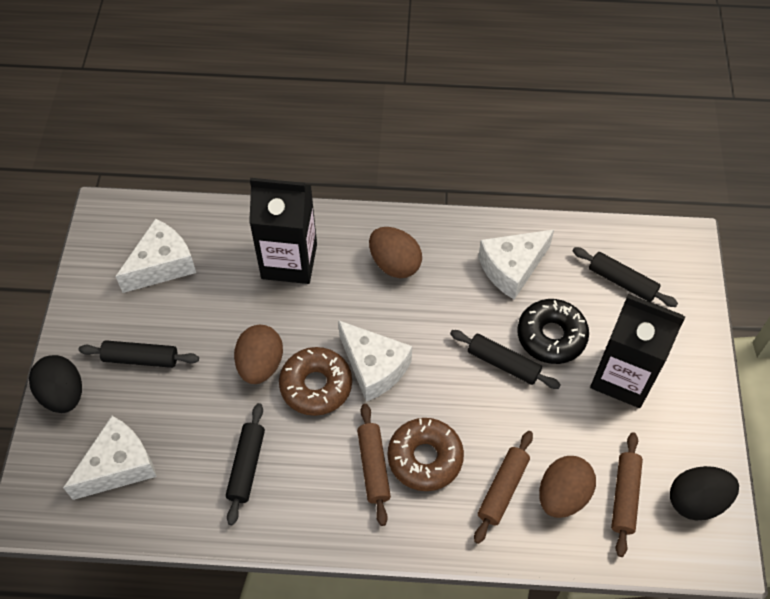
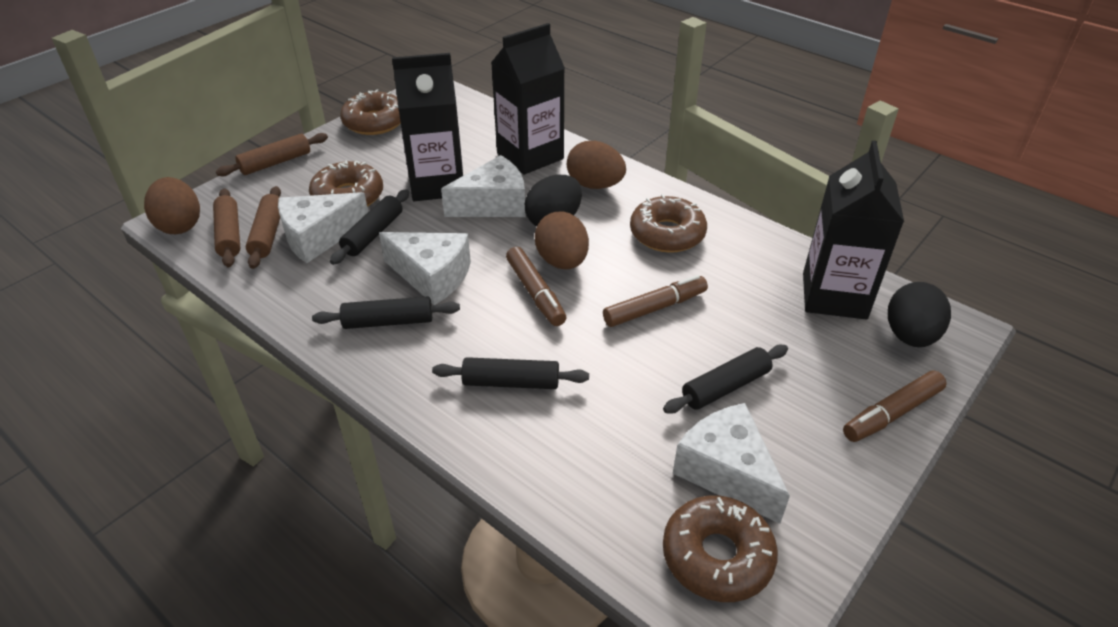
black carton: 2 -> 3
black donut: 1 -> 0
brown donut: 2 -> 4
brown marker: 0 -> 3

